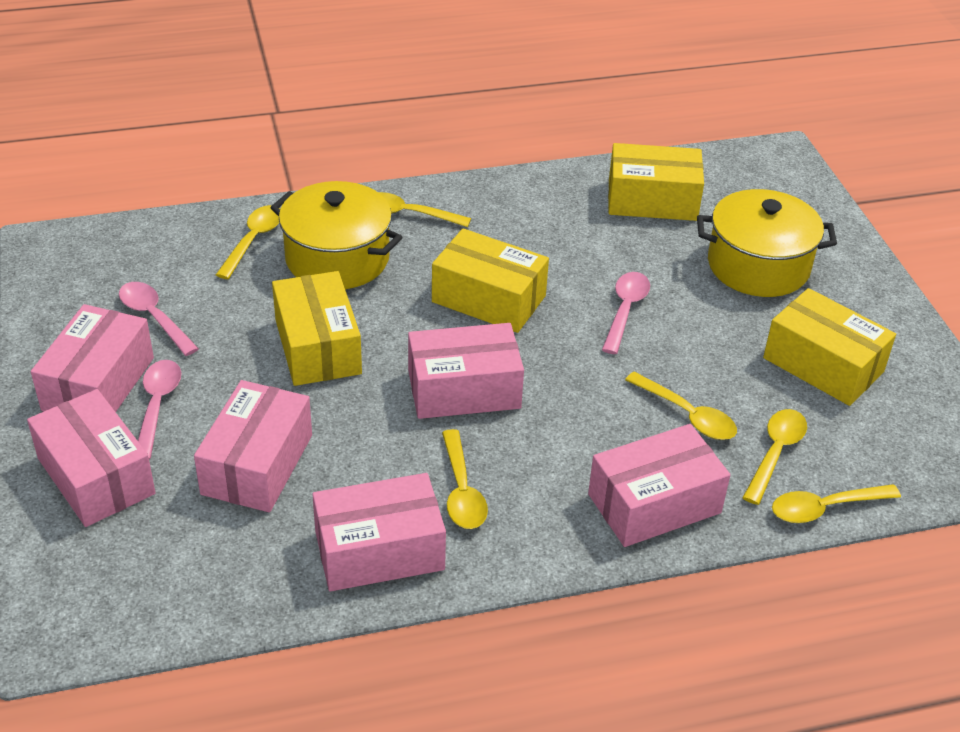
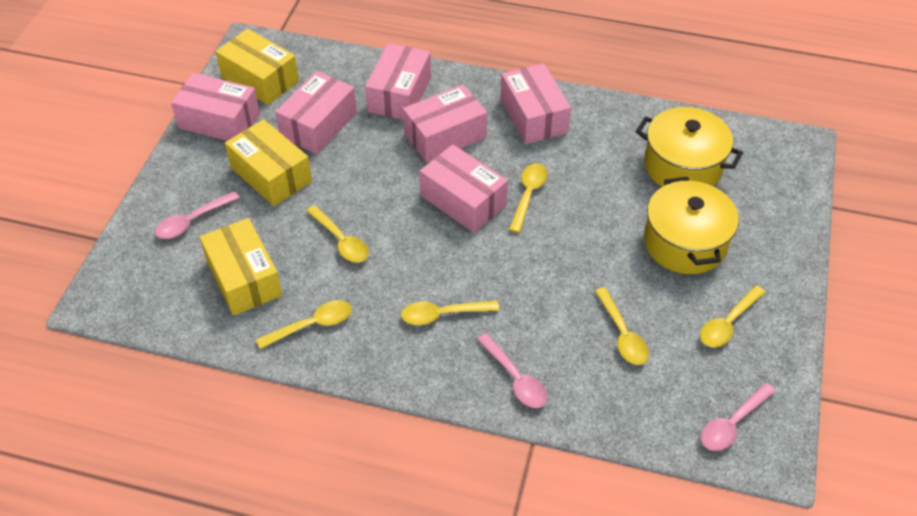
yellow box: 4 -> 3

